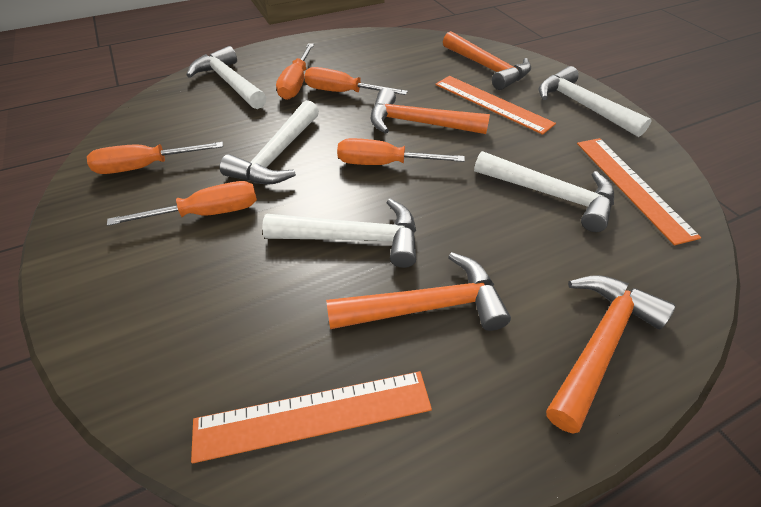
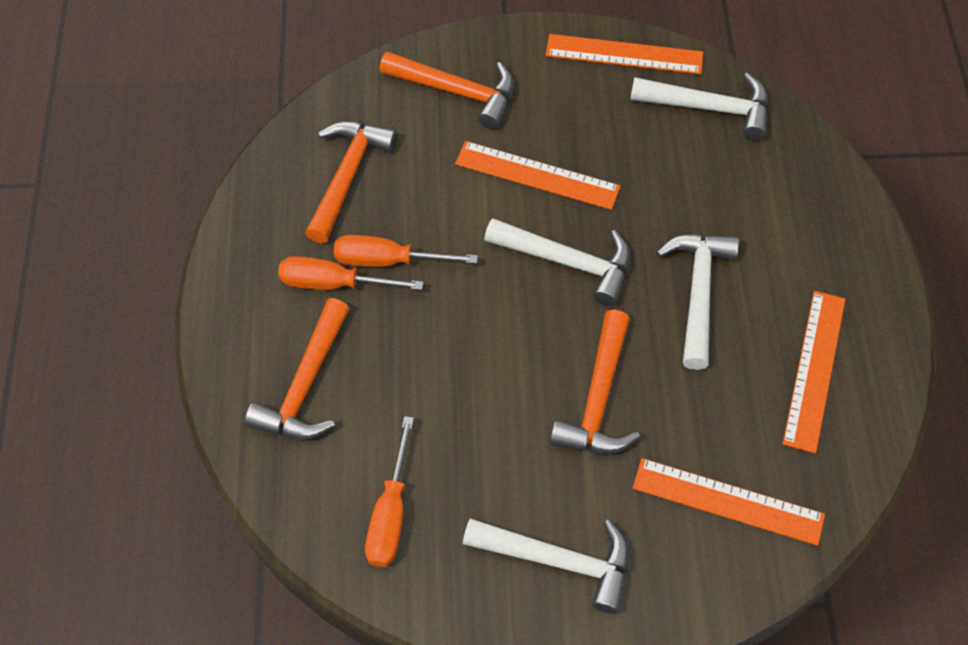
orange ruler: 3 -> 4
orange screwdriver: 5 -> 3
white hammer: 5 -> 4

